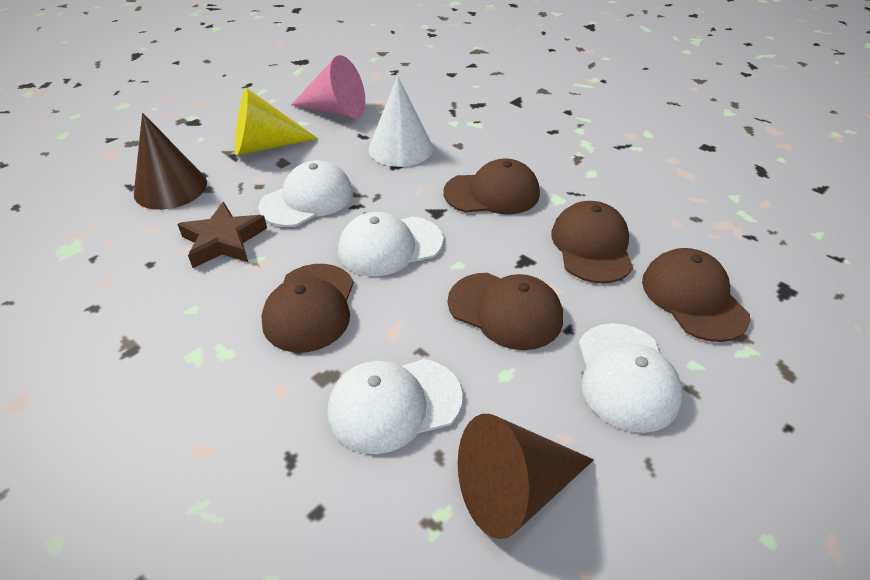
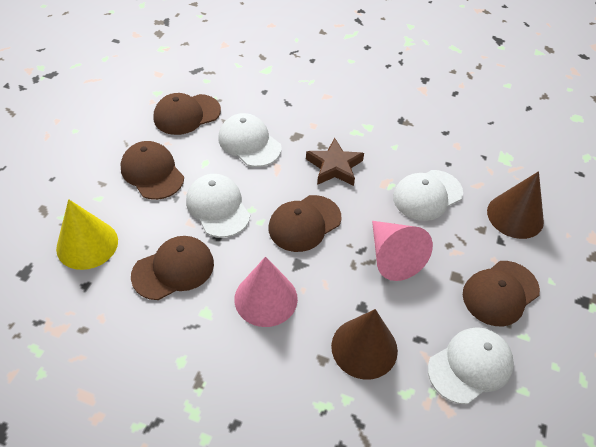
pink cone: 1 -> 2
white cone: 1 -> 0

